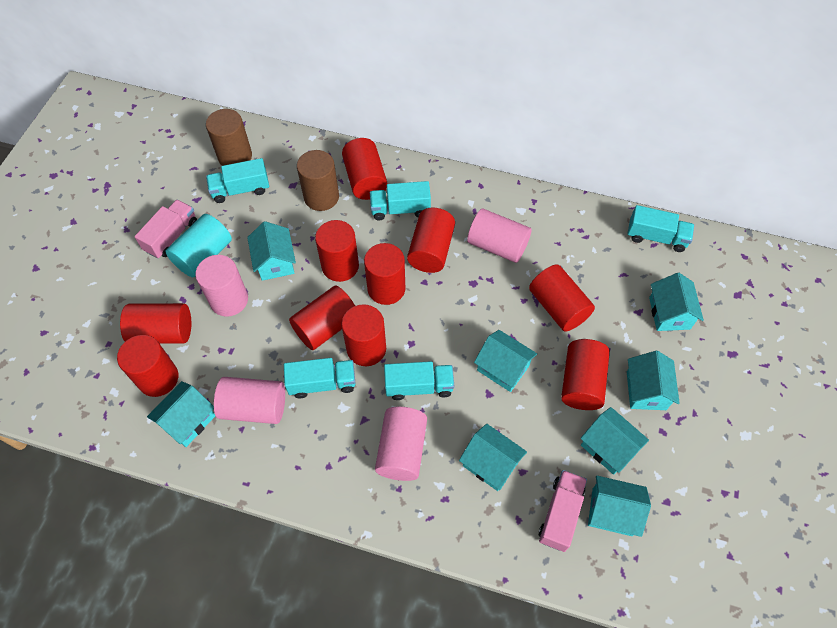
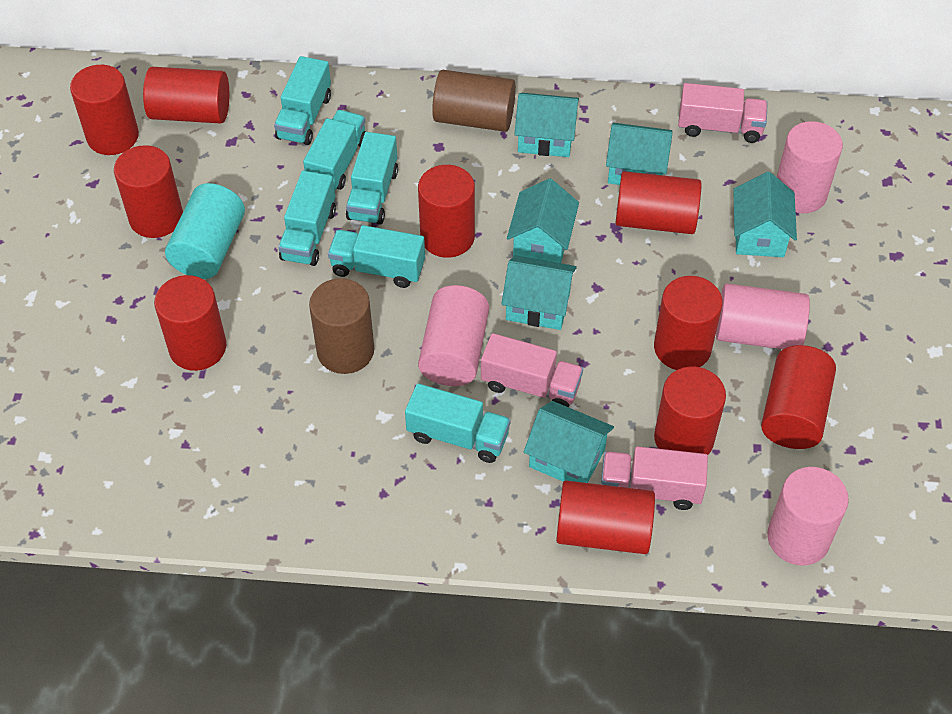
pink truck: 2 -> 3
turquoise house: 8 -> 6
turquoise truck: 5 -> 6

